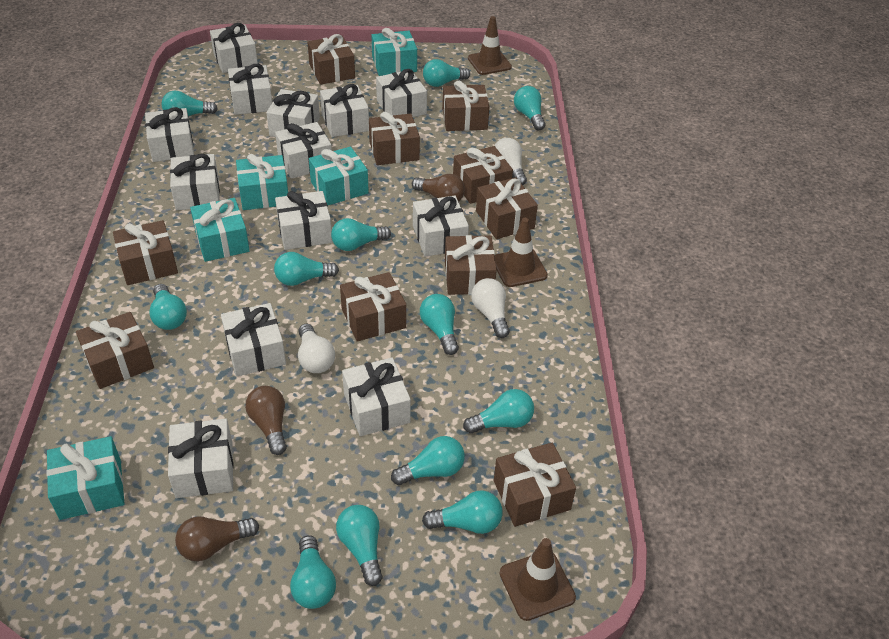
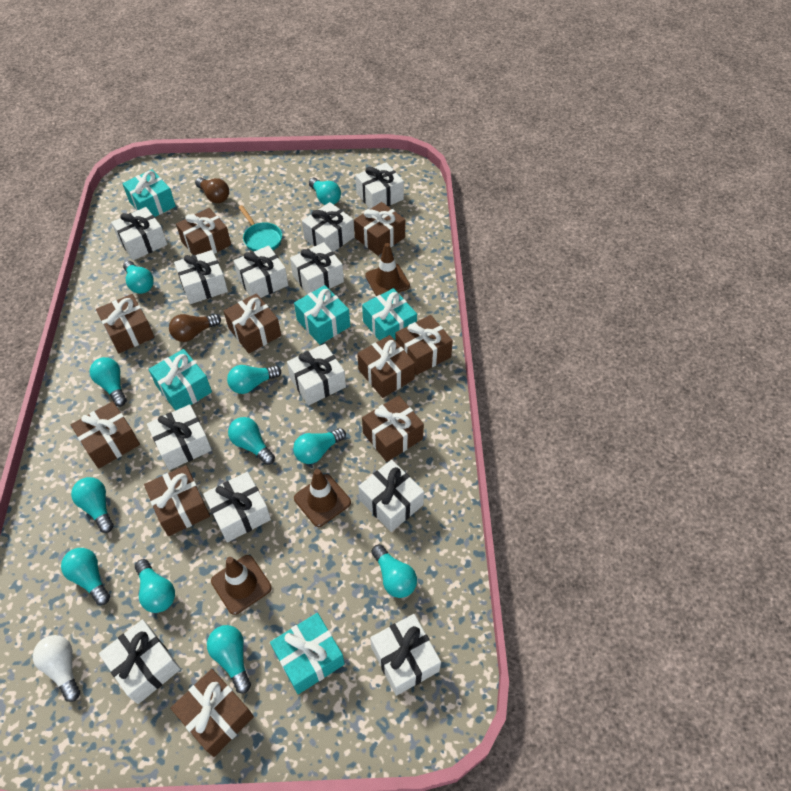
brown light bulb: 3 -> 2
turquoise light bulb: 12 -> 11
turquoise pan: 0 -> 1
white gift: 13 -> 12
white light bulb: 3 -> 1

